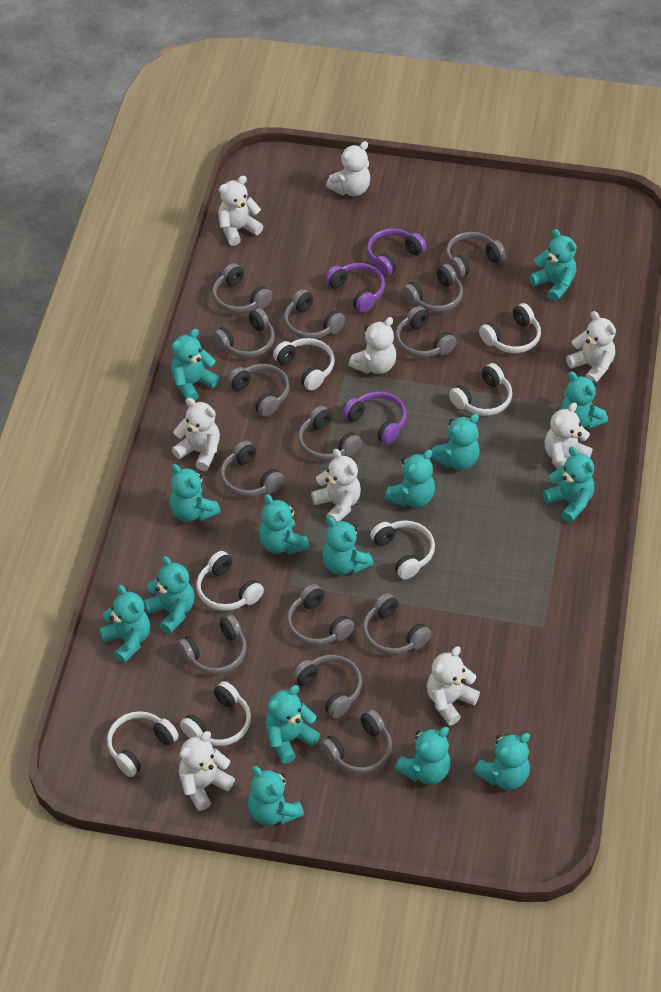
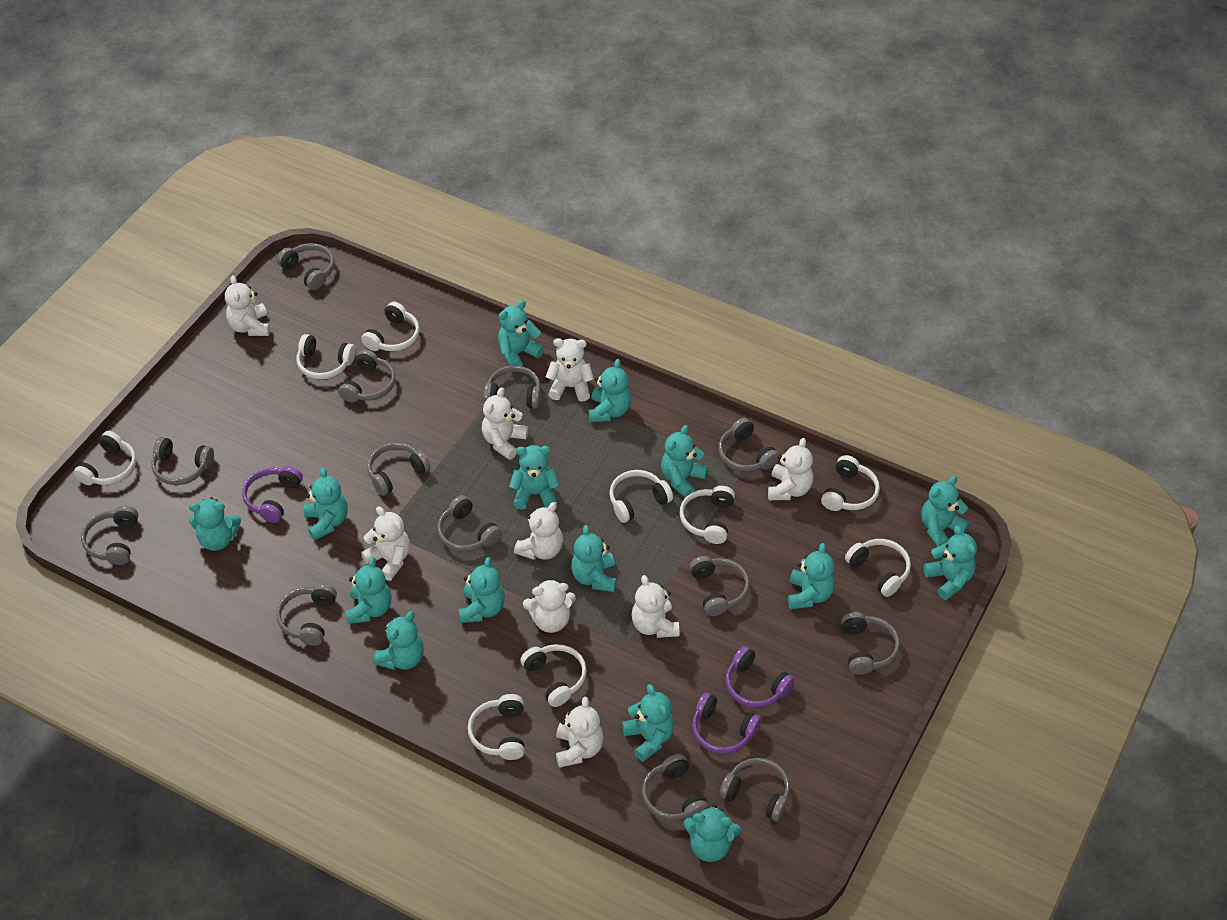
grey headphones: 14 -> 13
white headphones: 7 -> 9

